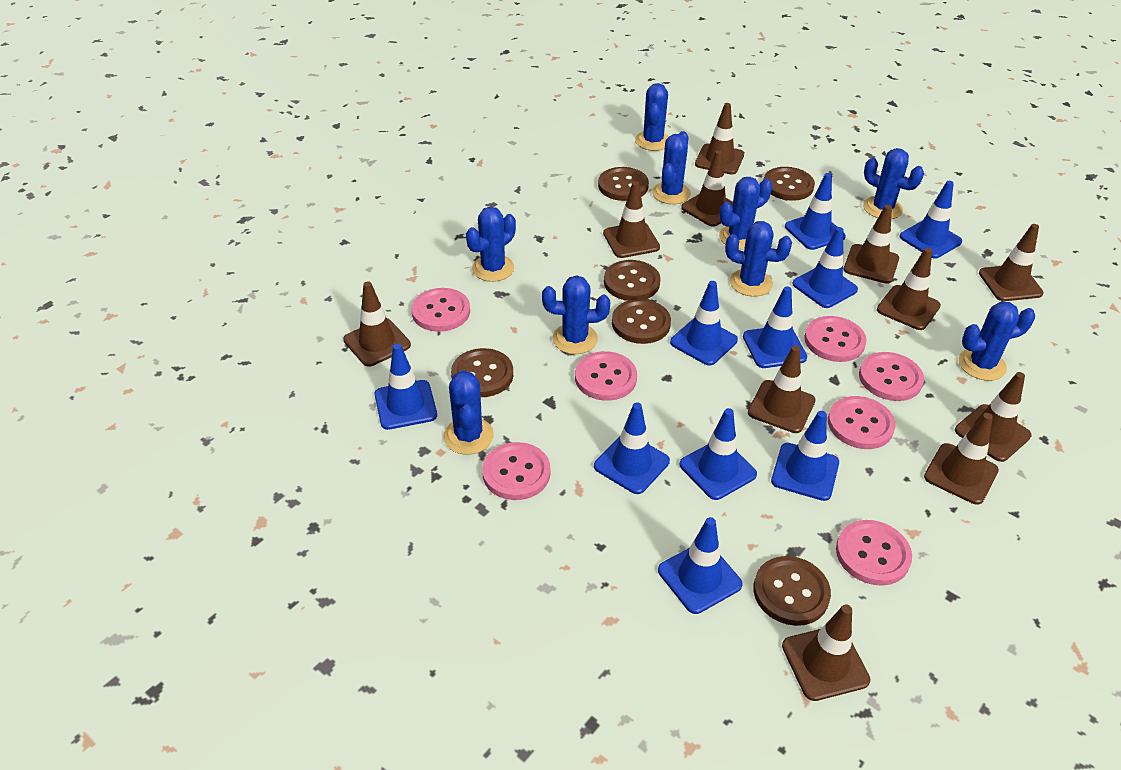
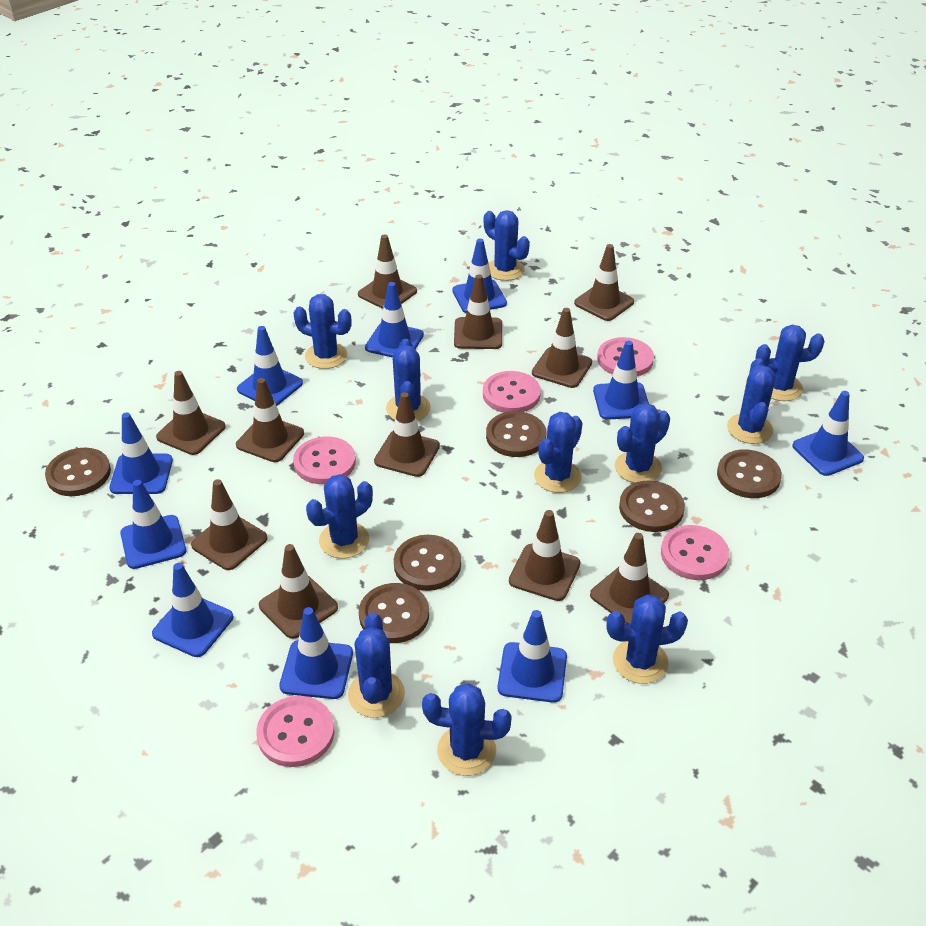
blue cactus: 9 -> 11
pink button: 7 -> 5

